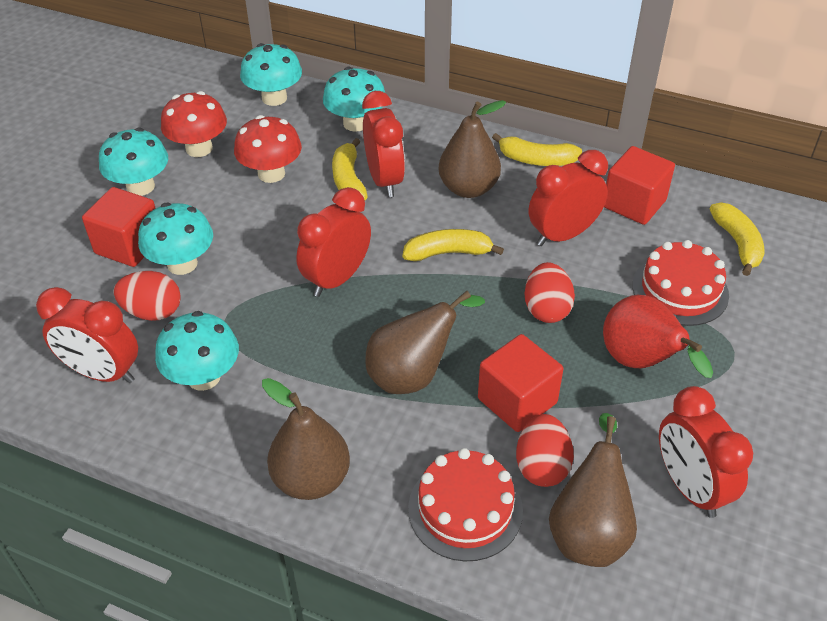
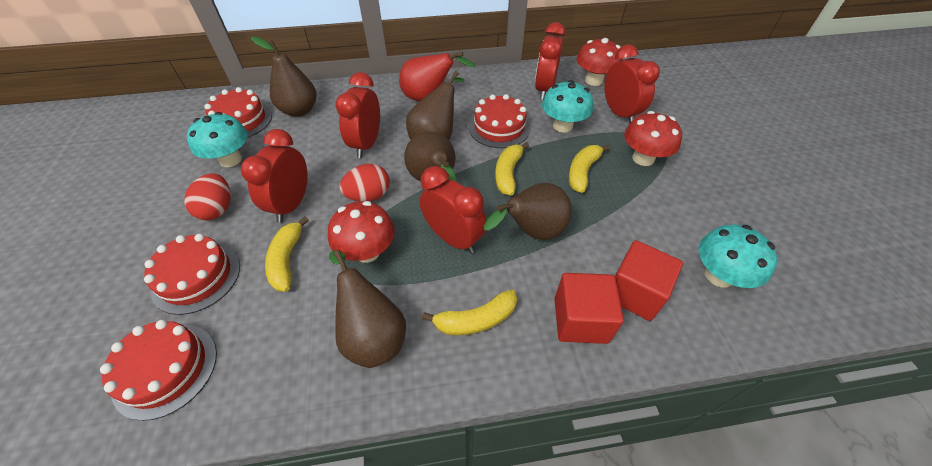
brown pear: 4 -> 5
red cake: 2 -> 4
red cube: 3 -> 2
red egg: 3 -> 2
red mushroom: 2 -> 3
turquoise mushroom: 5 -> 3

